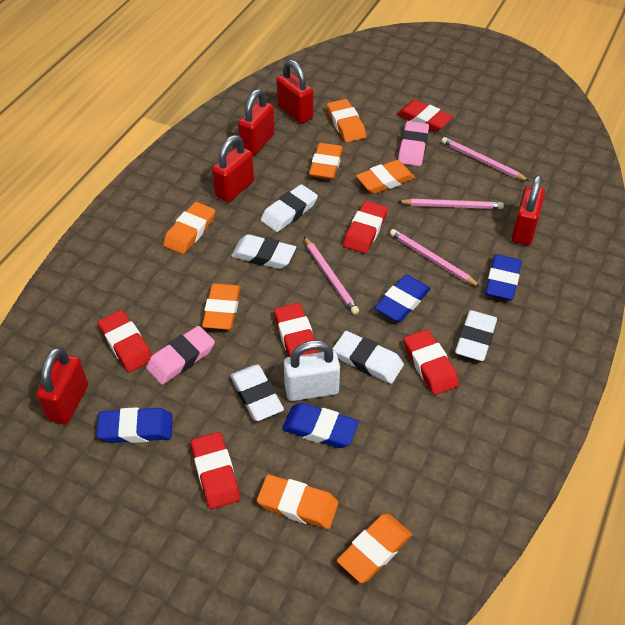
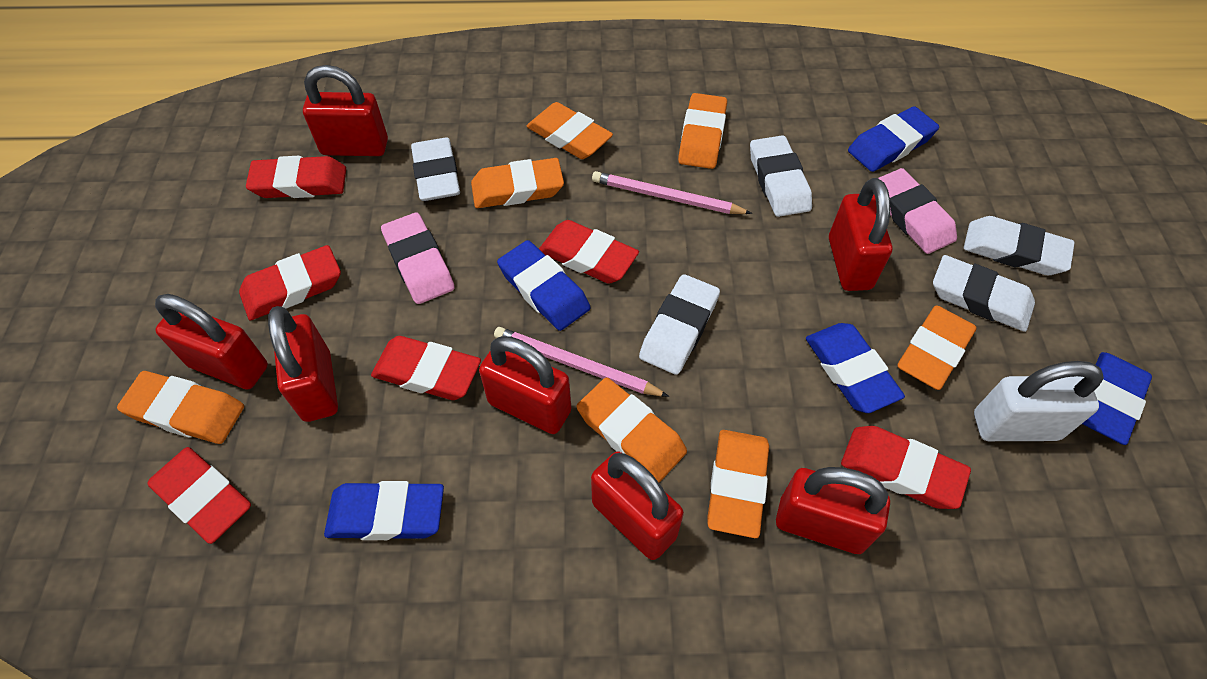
blue eraser: 4 -> 5
pink pencil: 4 -> 2
red padlock: 5 -> 7

